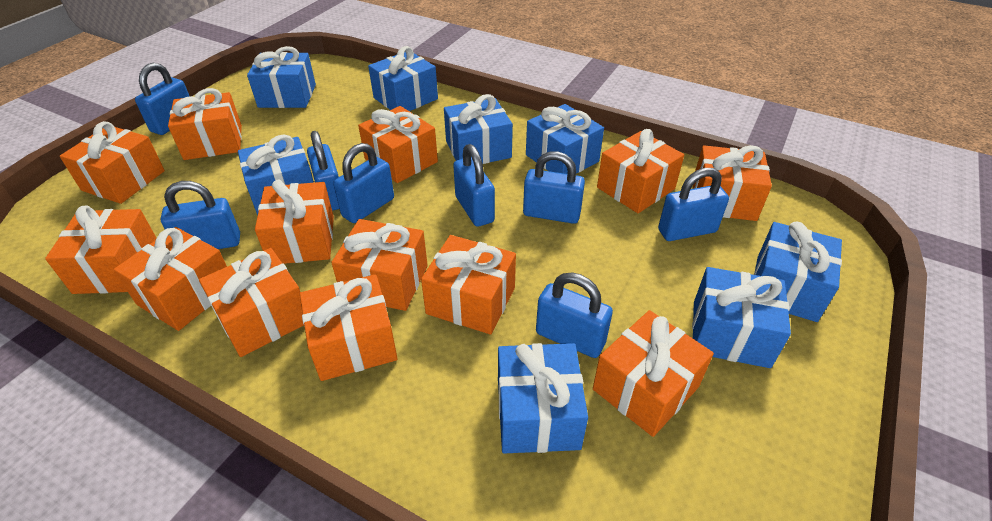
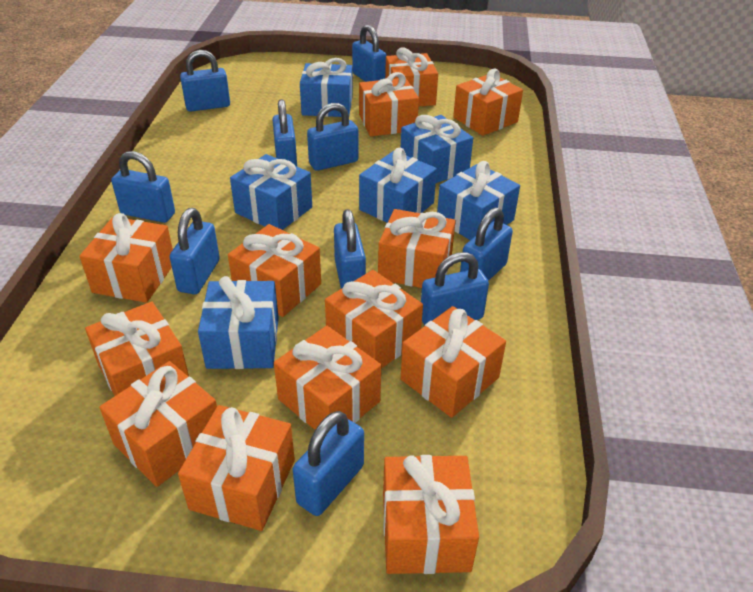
blue gift: 8 -> 6
blue padlock: 8 -> 10

